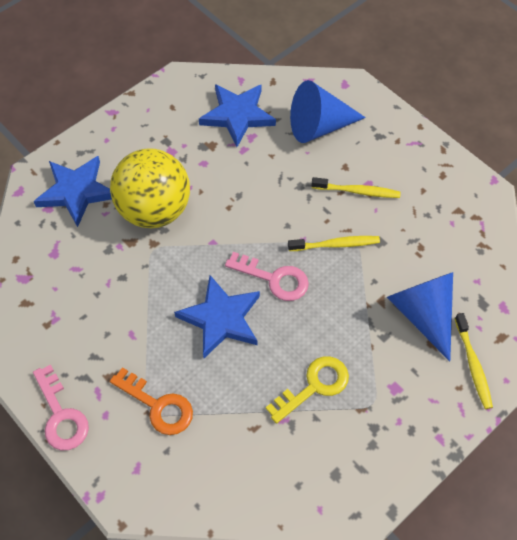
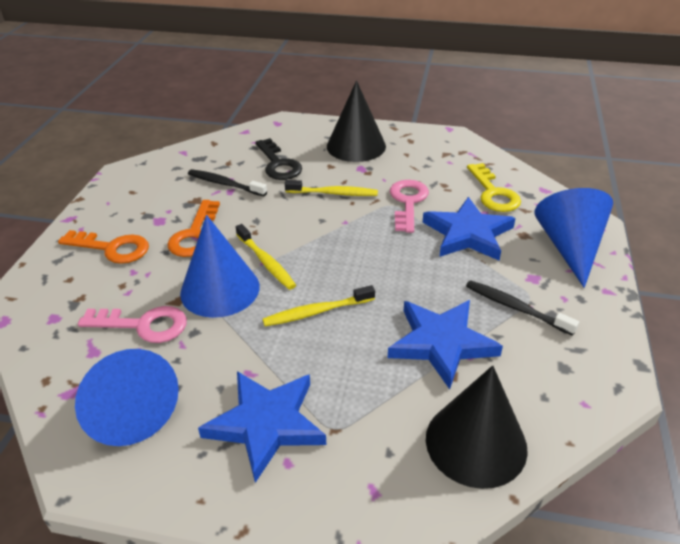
black cone: 0 -> 2
black key: 0 -> 1
black toothbrush: 0 -> 2
blue cone: 2 -> 3
orange key: 1 -> 2
yellow ball: 1 -> 0

